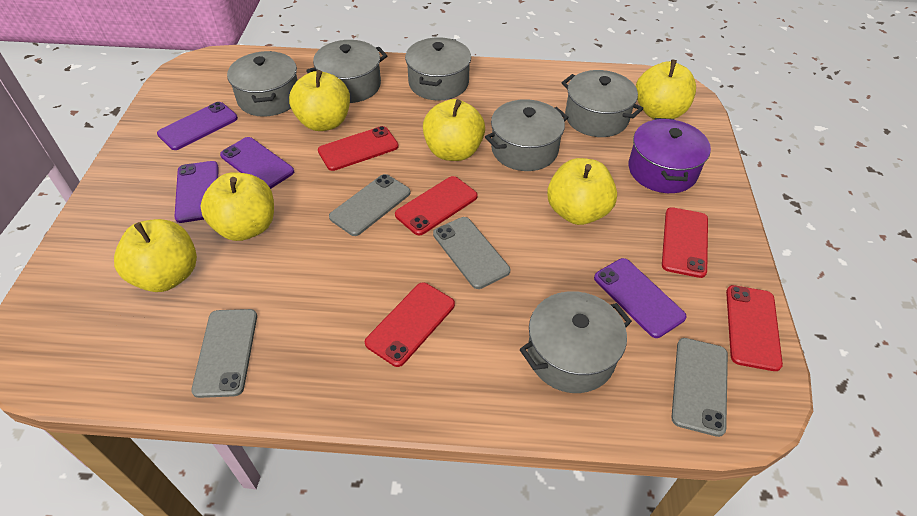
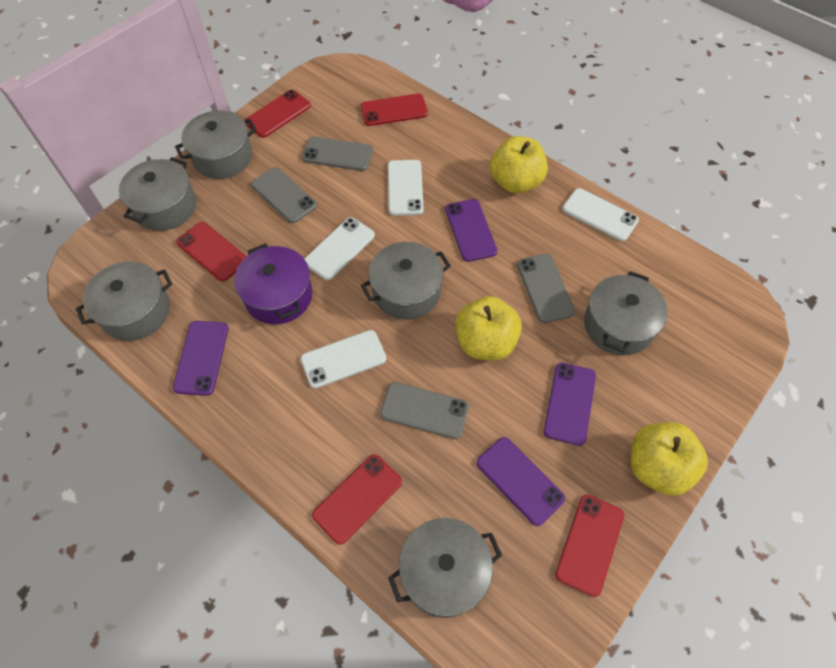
white phone: 0 -> 4
yellow apple: 6 -> 3

